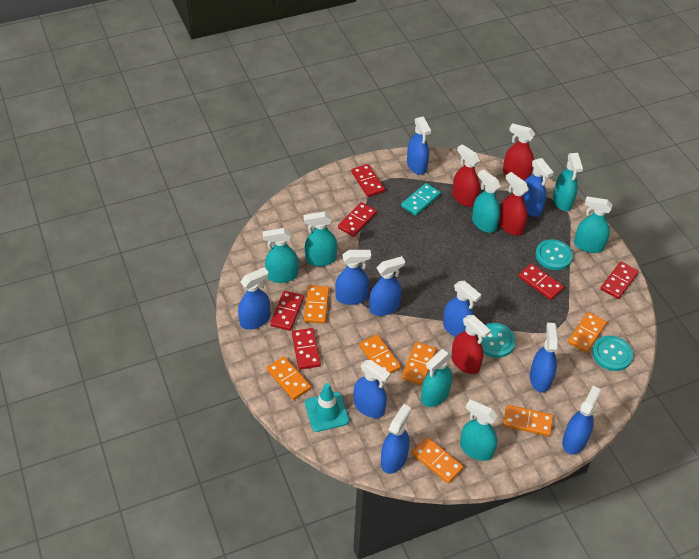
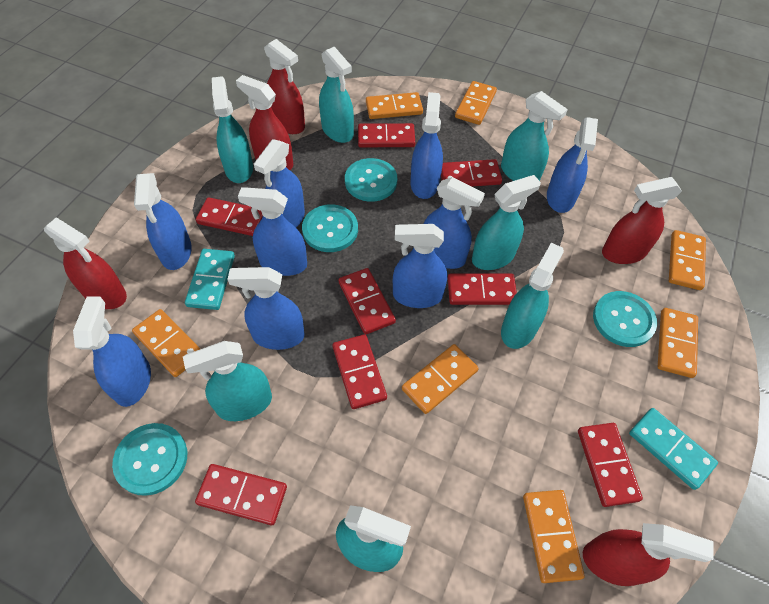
blue spray bottle: 10 -> 9
red domino: 6 -> 8
red spray bottle: 4 -> 5
turquoise button: 3 -> 4
turquoise domino: 1 -> 2
turquoise traffic cone: 1 -> 0

